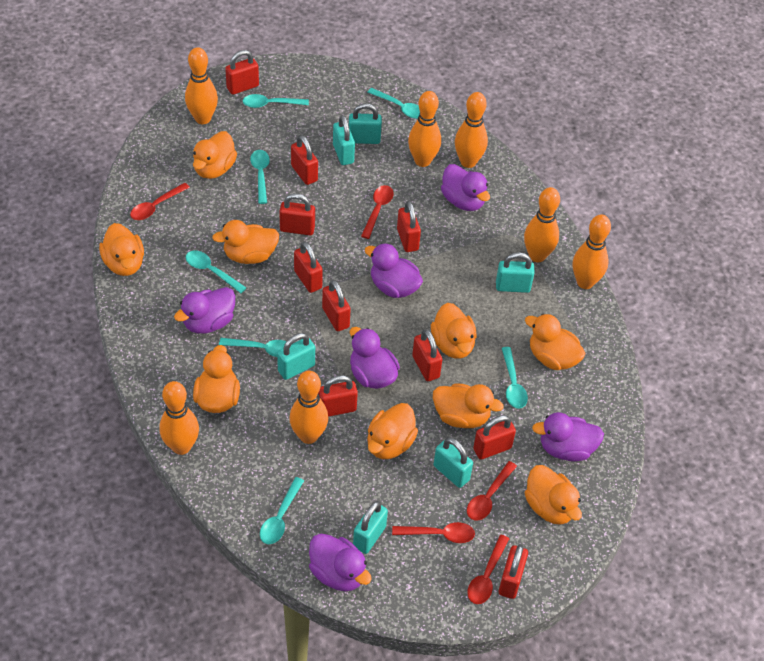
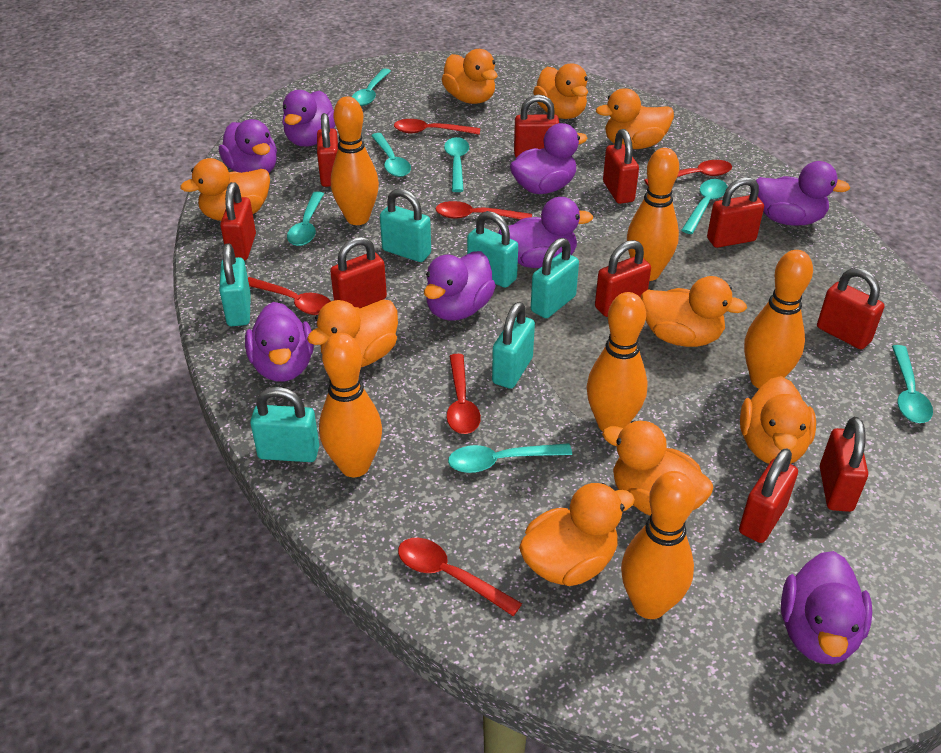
orange bowling pin: 7 -> 6
purple duck: 6 -> 8
red spoon: 5 -> 6

